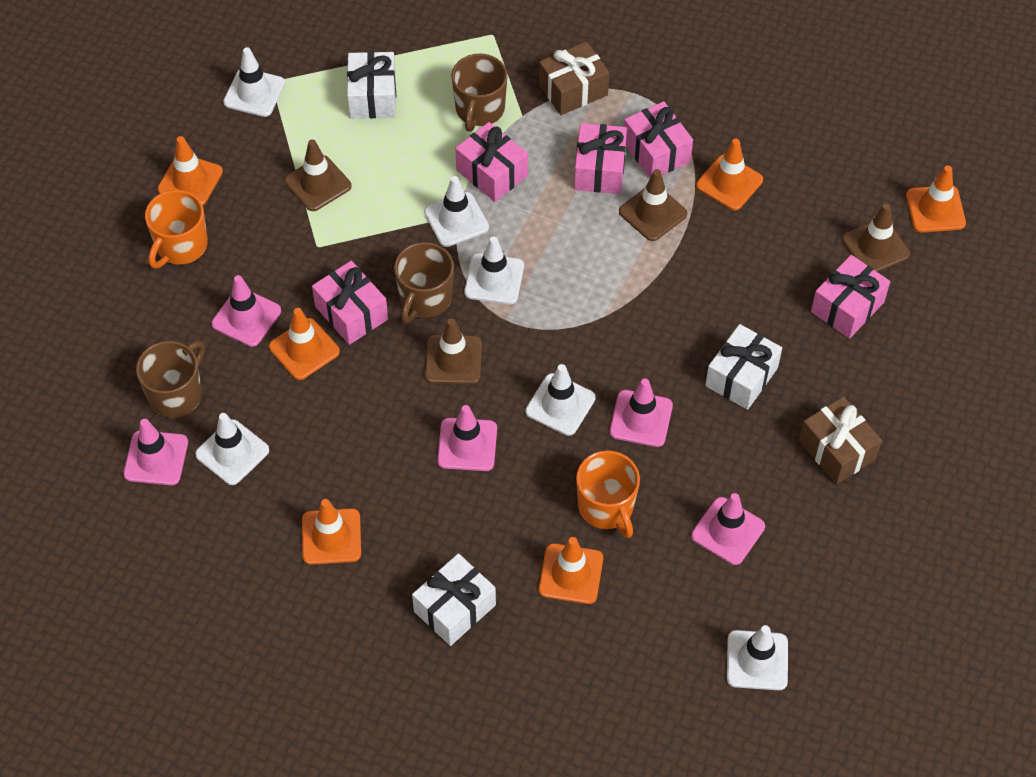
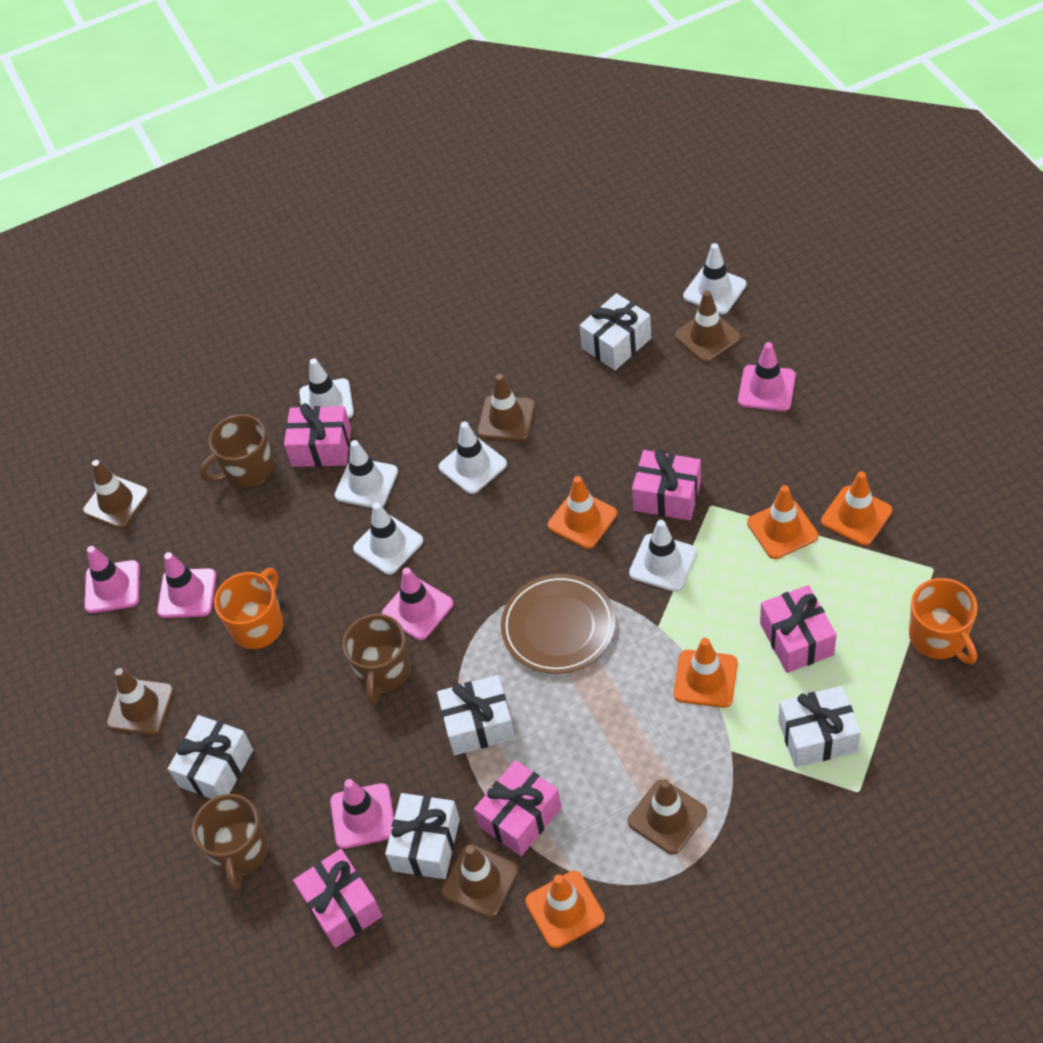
brown gift: 2 -> 0
brown plate: 0 -> 1
brown traffic cone: 4 -> 6
orange traffic cone: 6 -> 5
white gift: 3 -> 5

